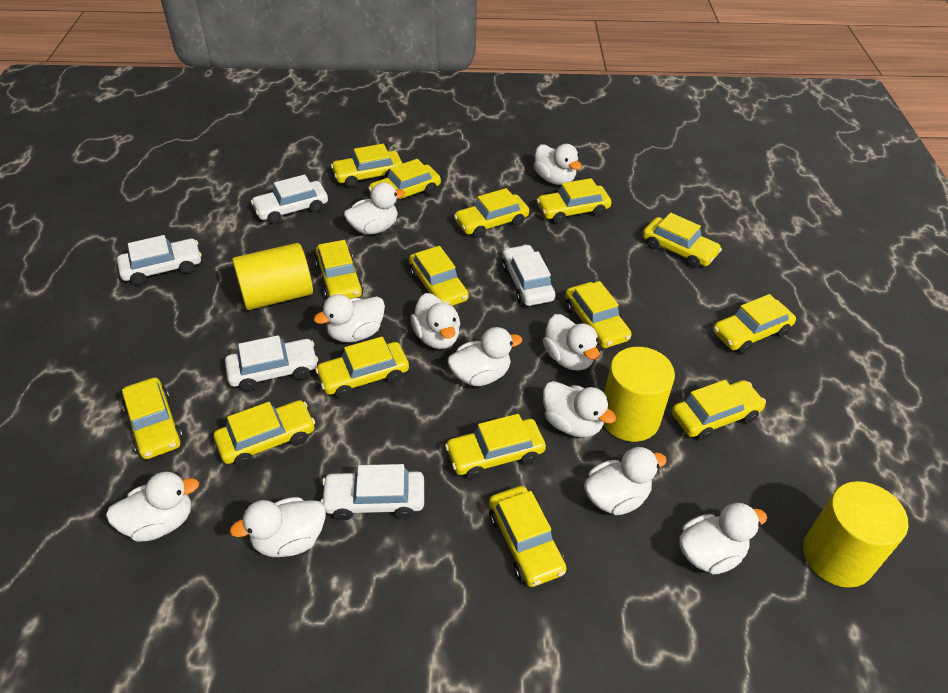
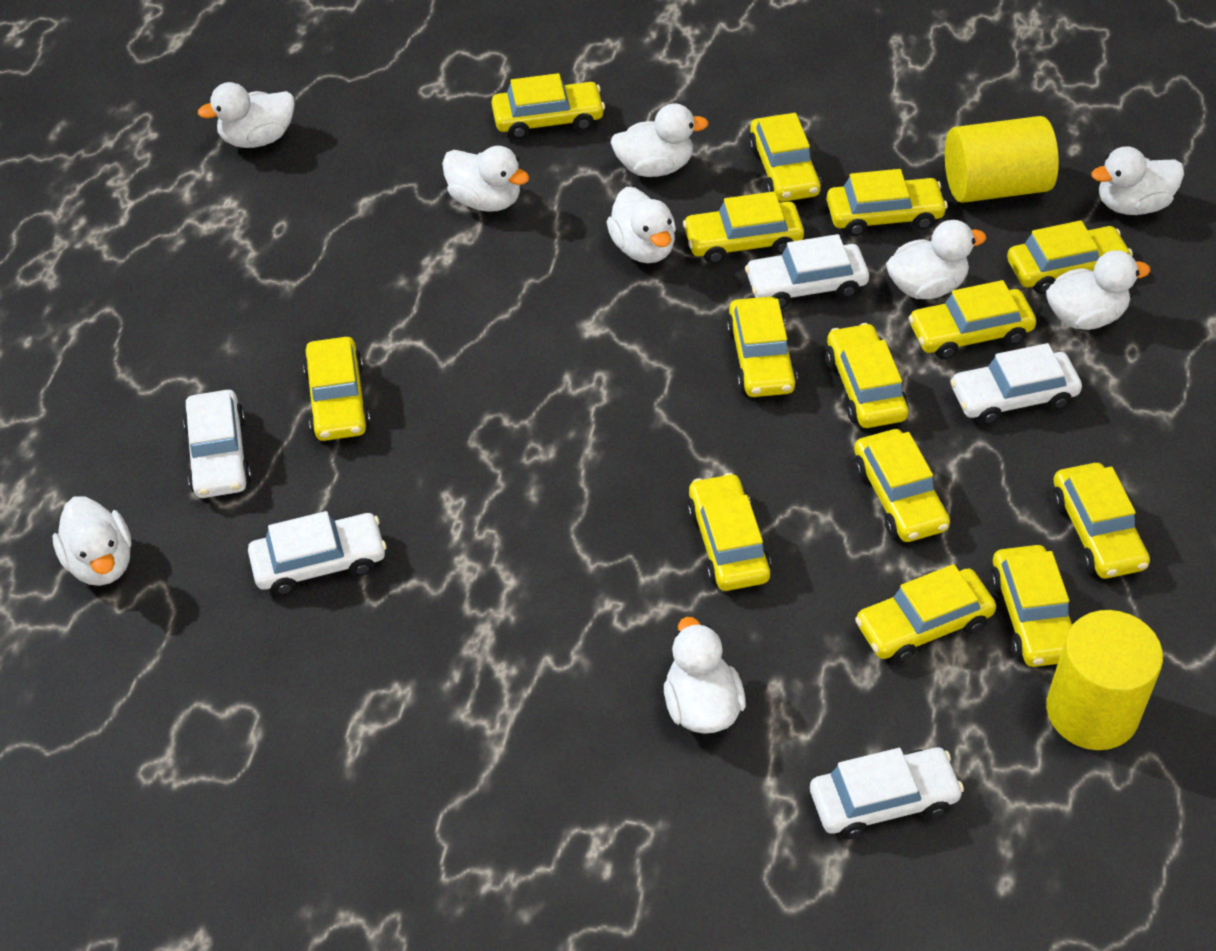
white duck: 11 -> 9
yellow car: 15 -> 14
yellow cylinder: 3 -> 2

